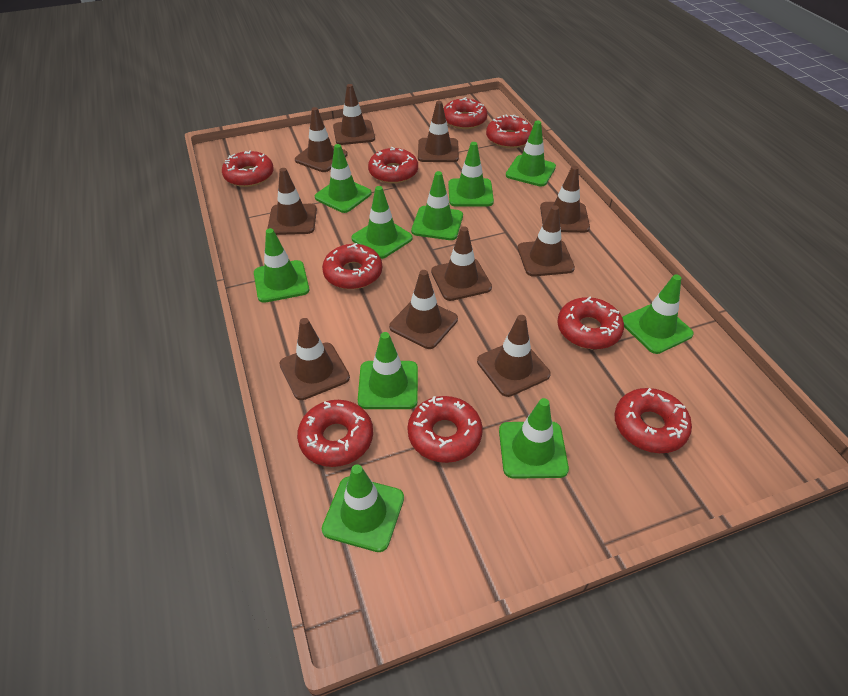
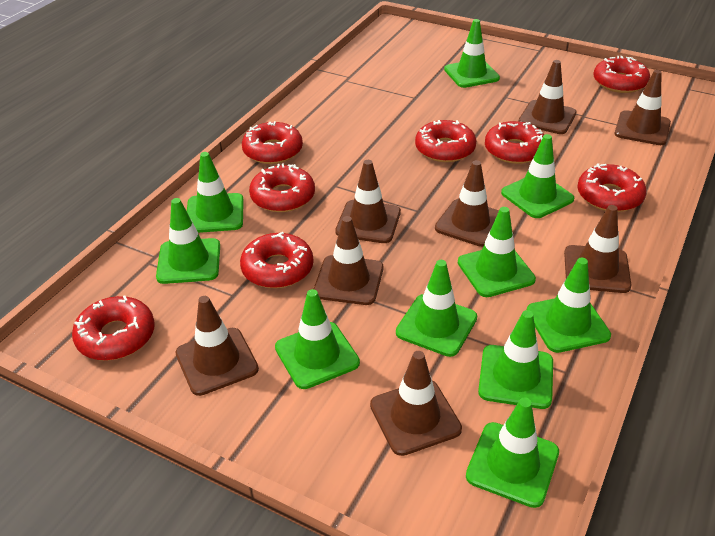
brown traffic cone: 10 -> 8
red donut: 9 -> 8

